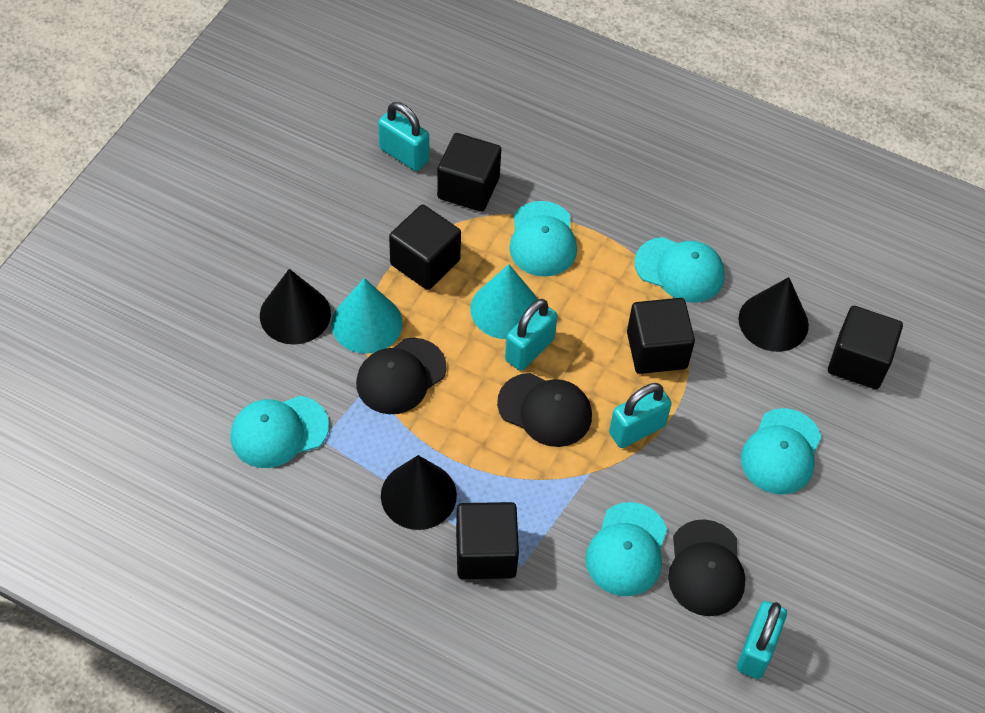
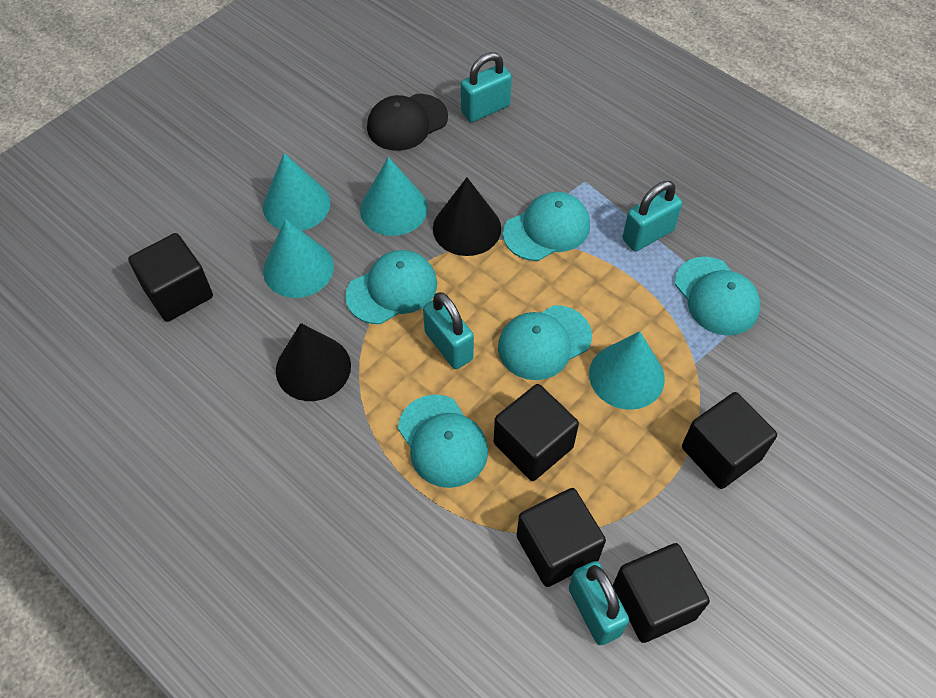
black cap: 3 -> 1
black cone: 3 -> 2
turquoise cone: 2 -> 4

